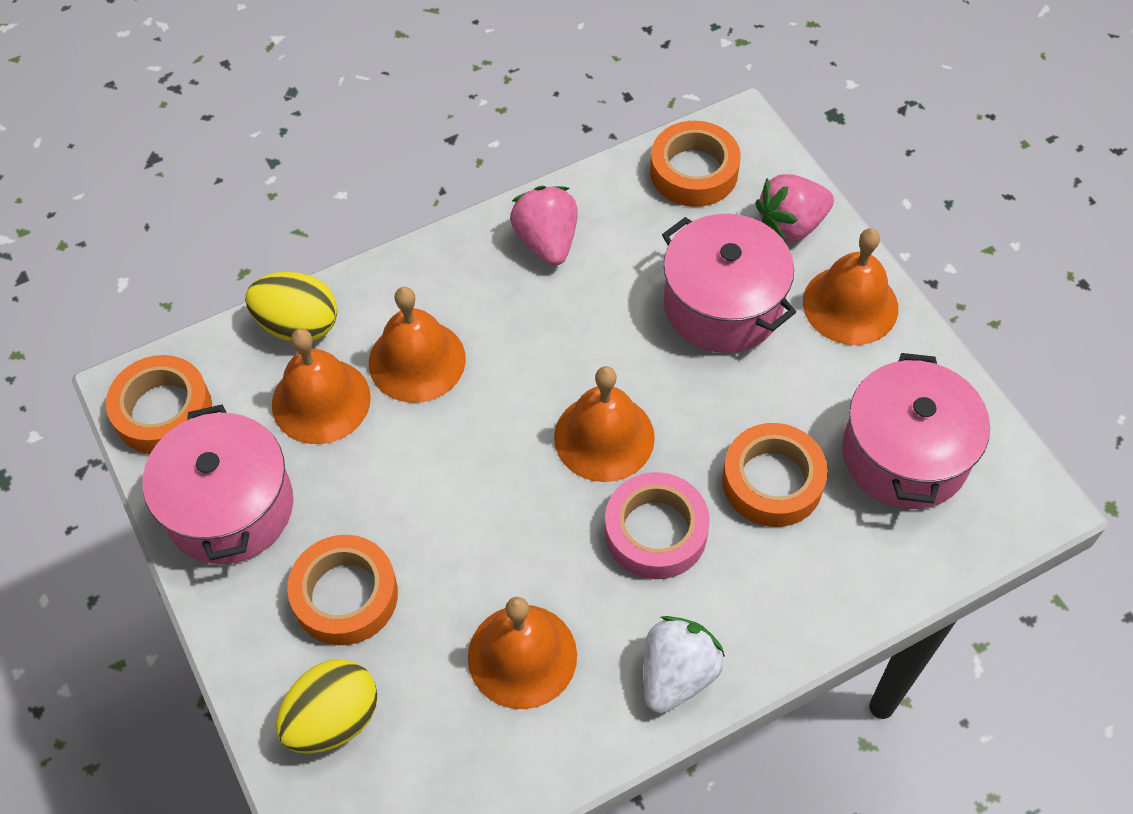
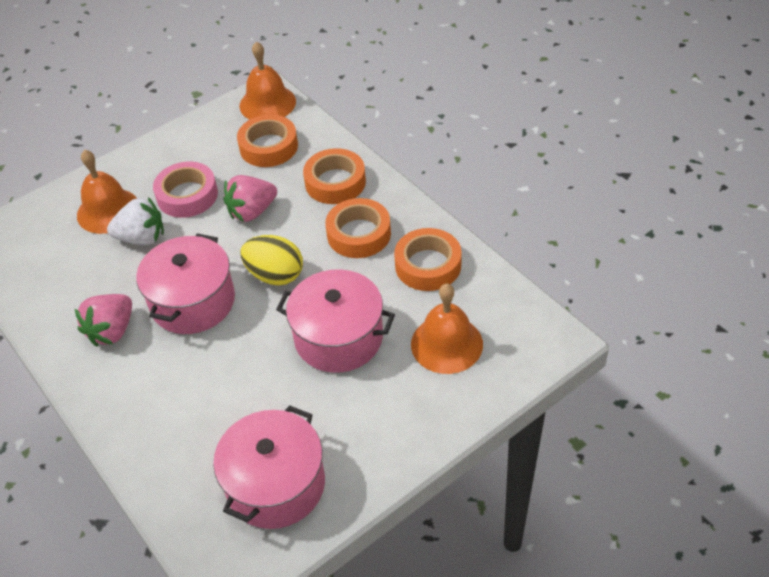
orange bell: 5 -> 3
yellow egg: 2 -> 1

